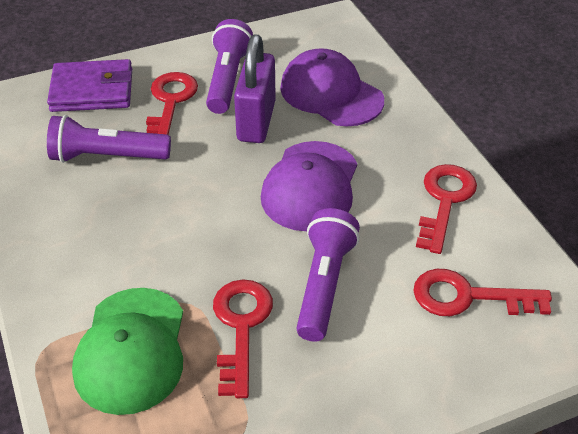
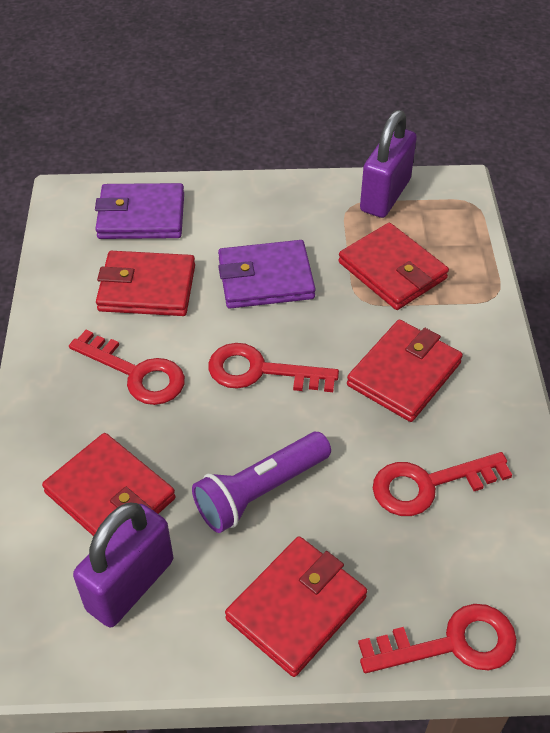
green cap: 1 -> 0
purple cap: 2 -> 0
purple flashlight: 3 -> 1
purple padlock: 1 -> 2
purple wallet: 1 -> 2
red wallet: 0 -> 5

